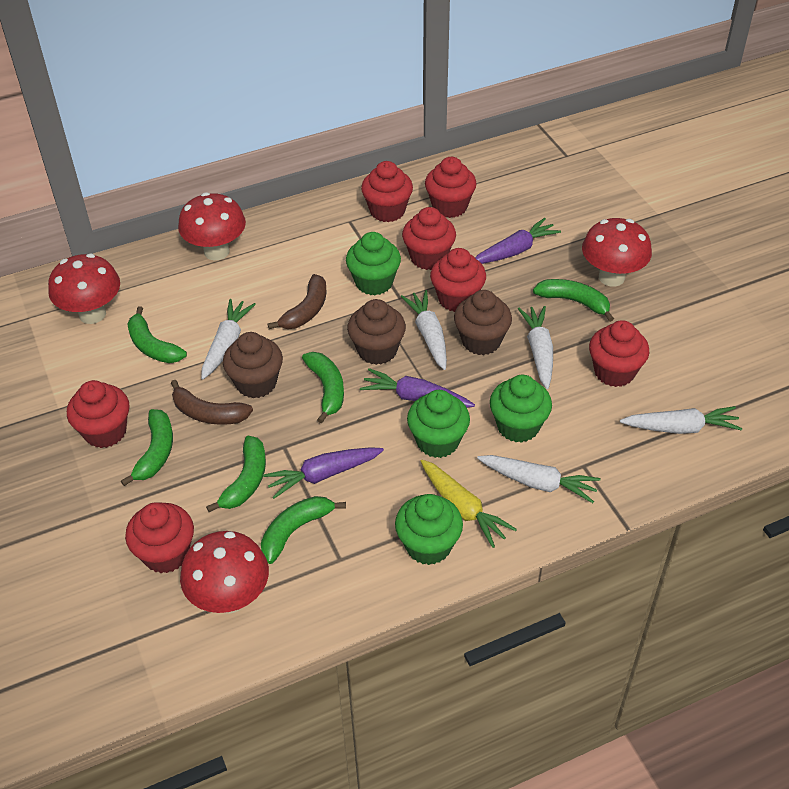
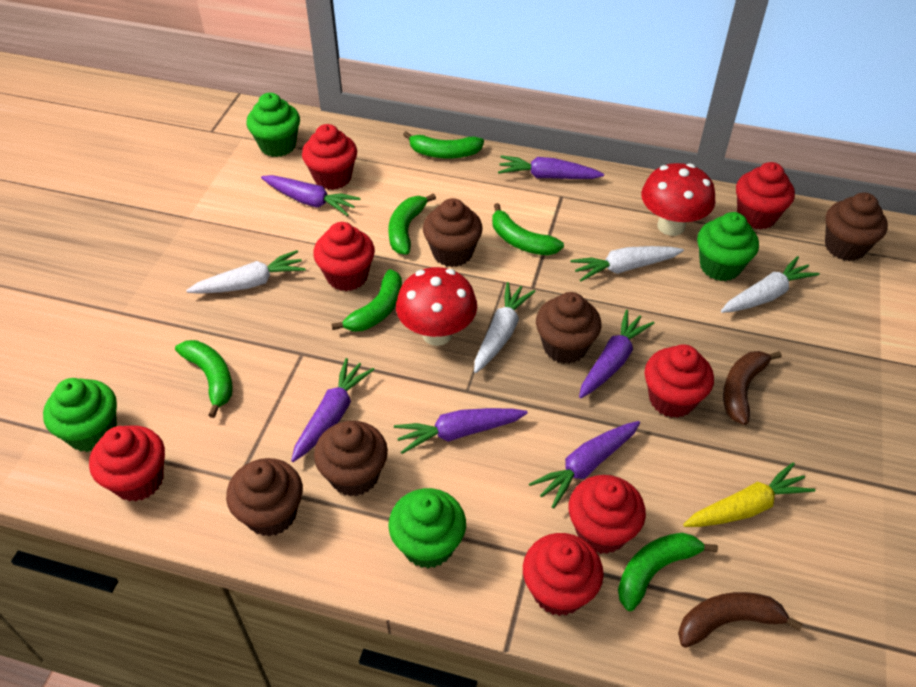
brown cupcake: 3 -> 5
purple carrot: 3 -> 6
red mushroom: 4 -> 2
white carrot: 5 -> 4

